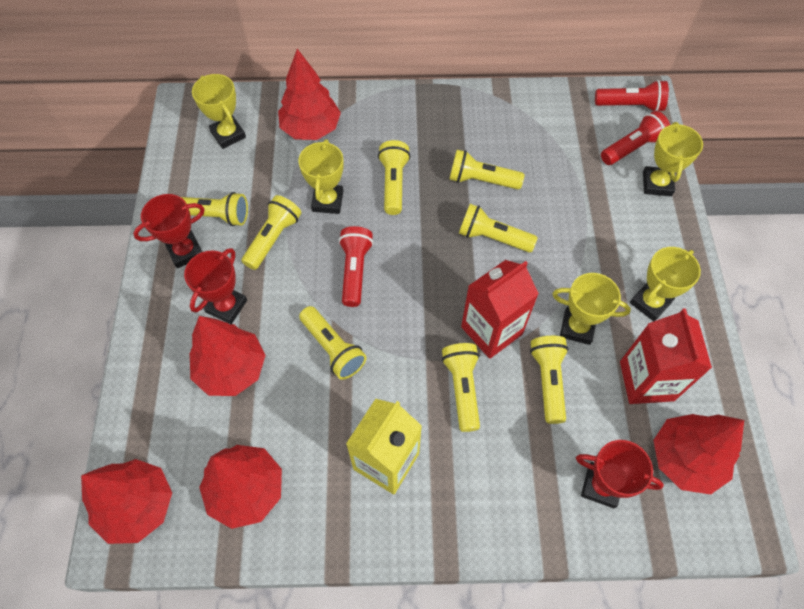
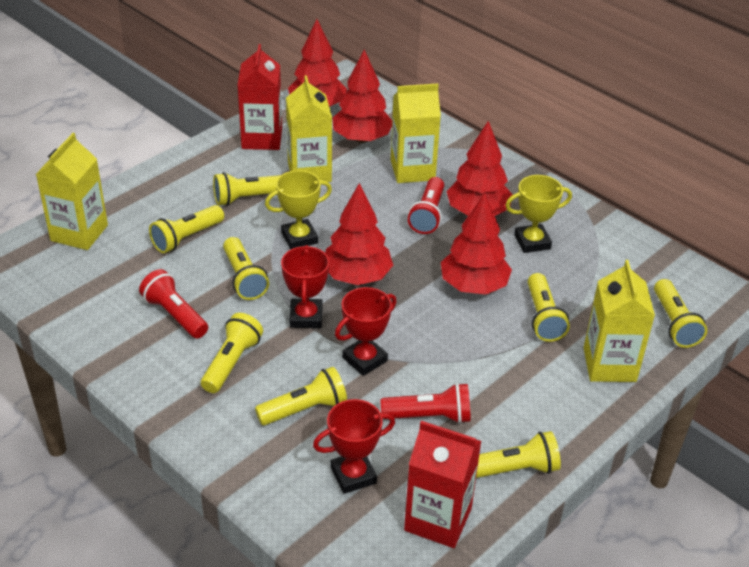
yellow carton: 1 -> 4
yellow trophy: 5 -> 2

